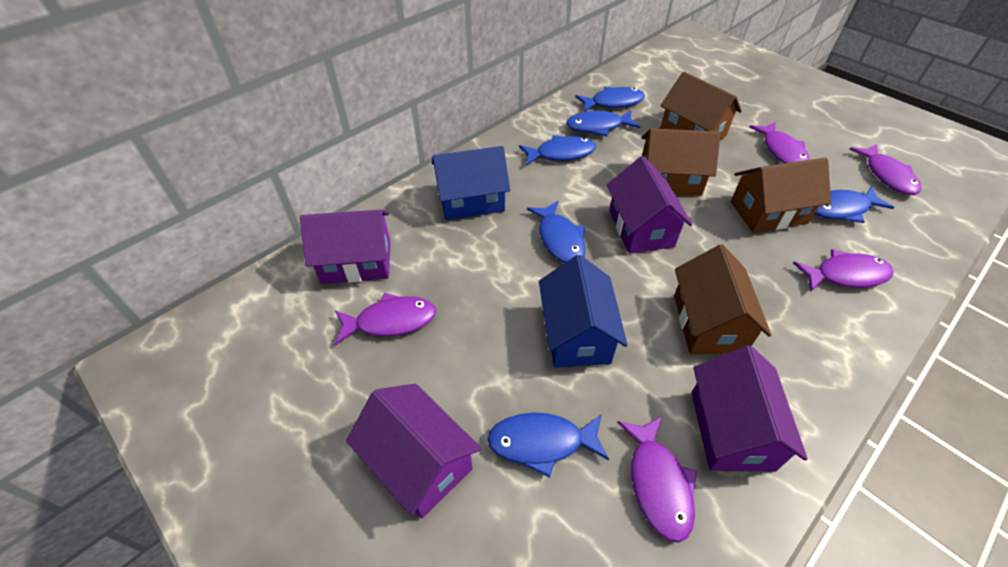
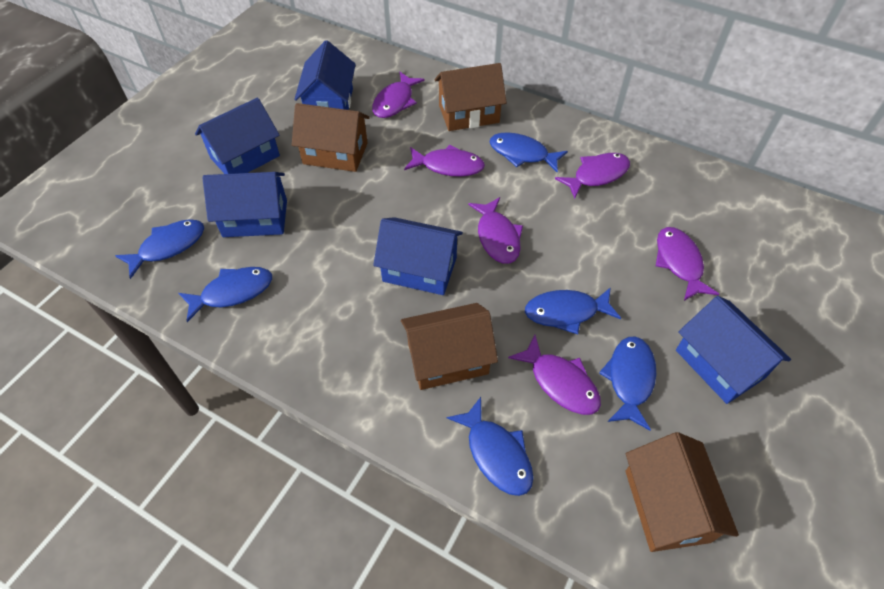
blue house: 2 -> 5
purple fish: 5 -> 6
purple house: 4 -> 0

